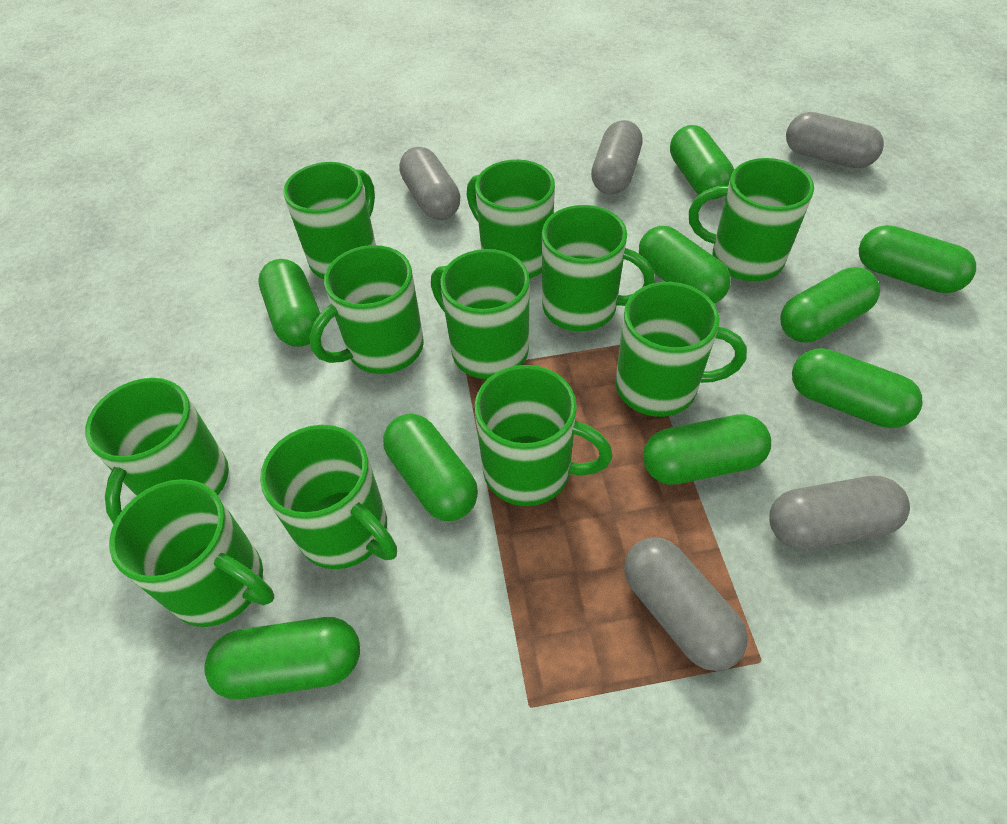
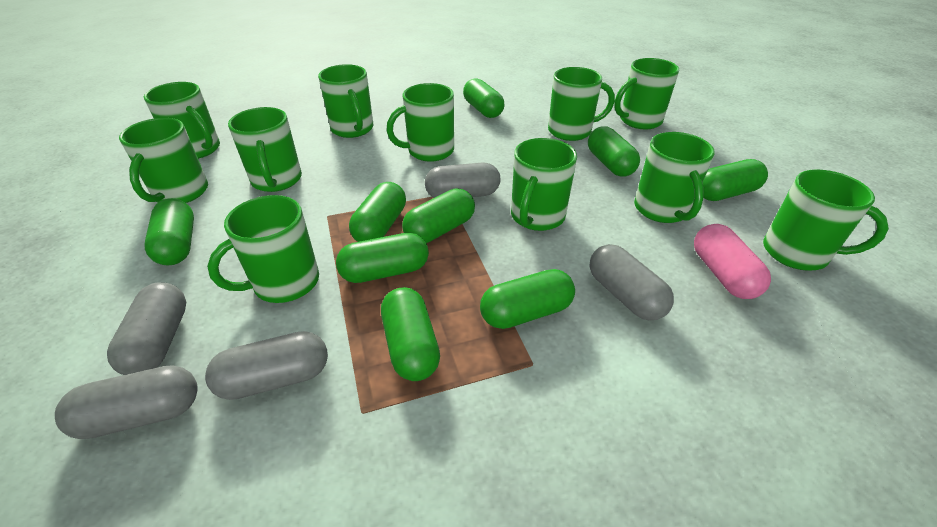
pink capsule: 0 -> 1

